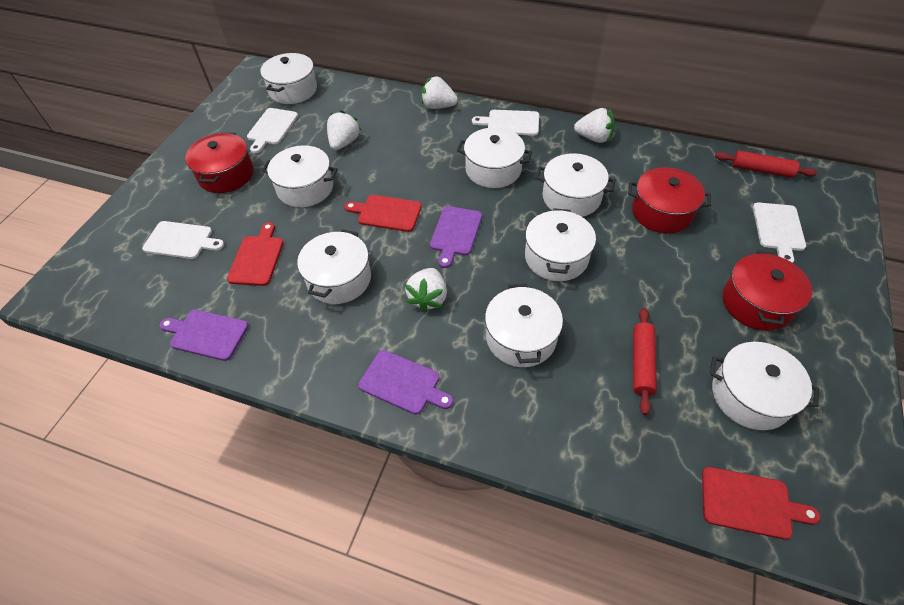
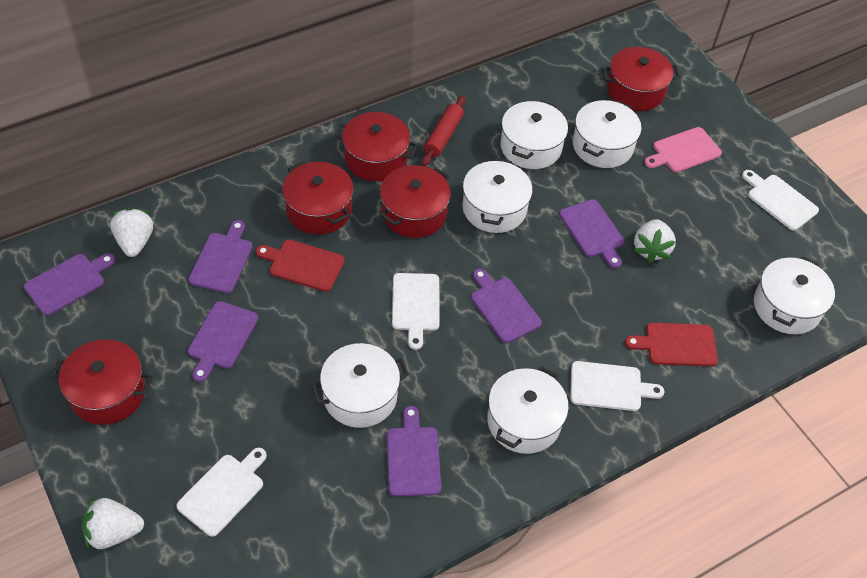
pink cutting board: 0 -> 1
purple cutting board: 3 -> 6
red cutting board: 3 -> 2
red pot: 3 -> 5
red rolling pin: 2 -> 1
white pot: 8 -> 6
white strawberry: 4 -> 3

